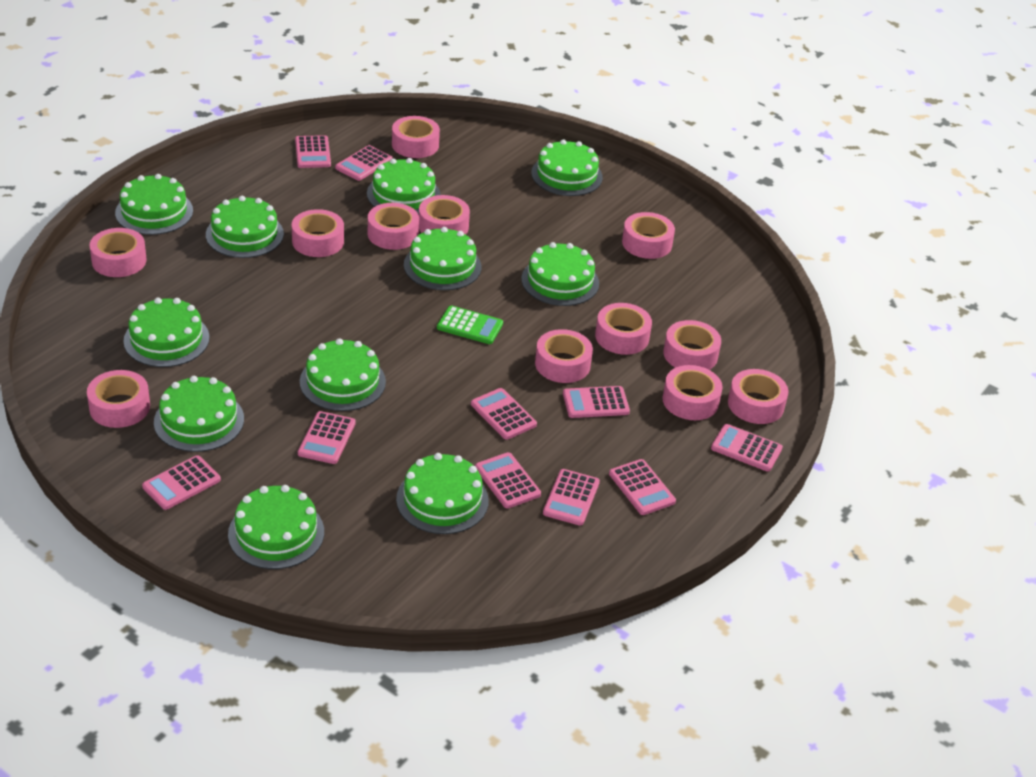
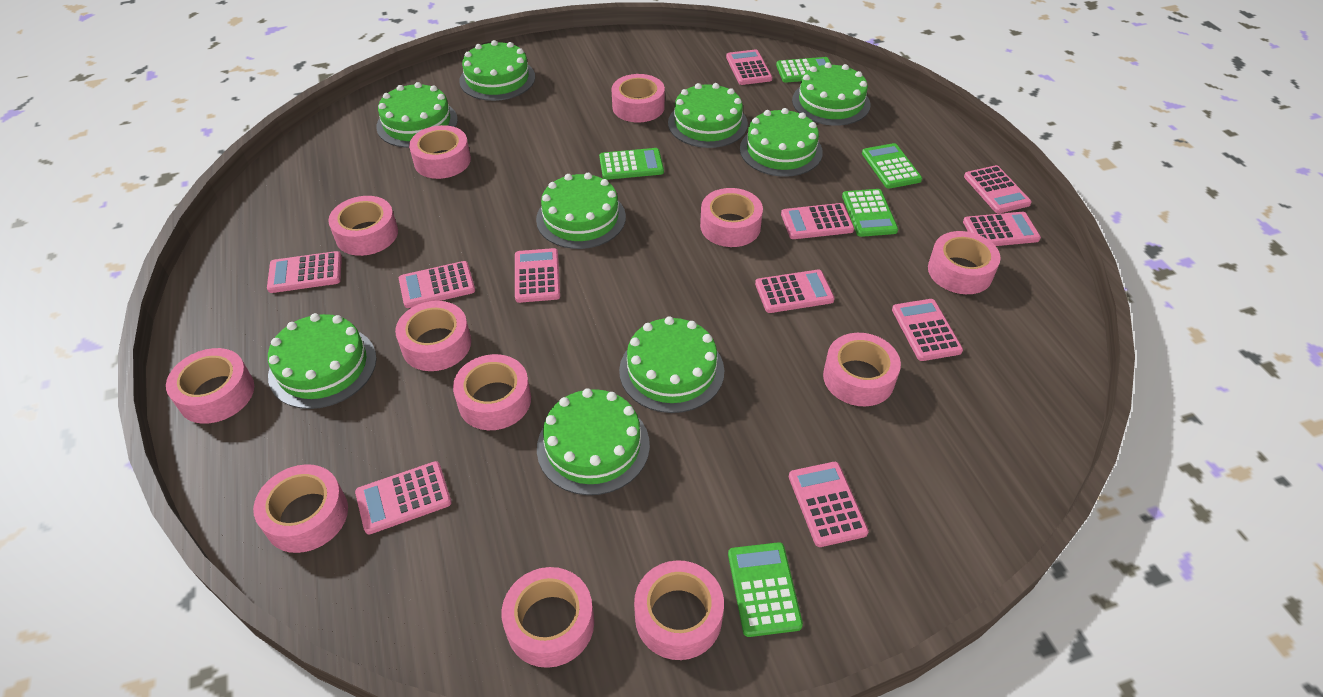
green cake: 11 -> 9
green calculator: 1 -> 5
pink calculator: 10 -> 11

